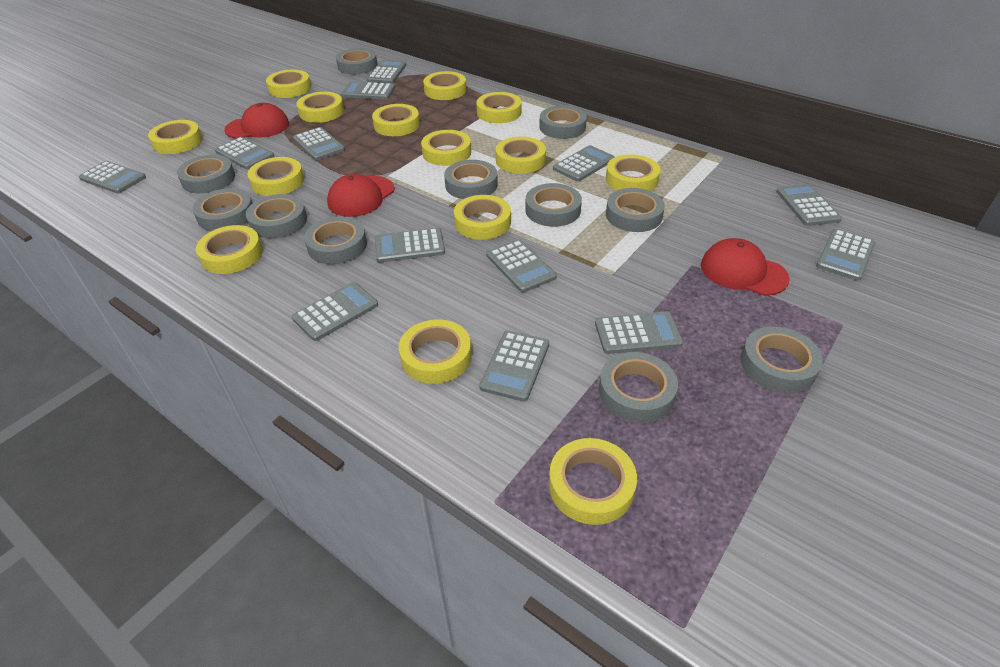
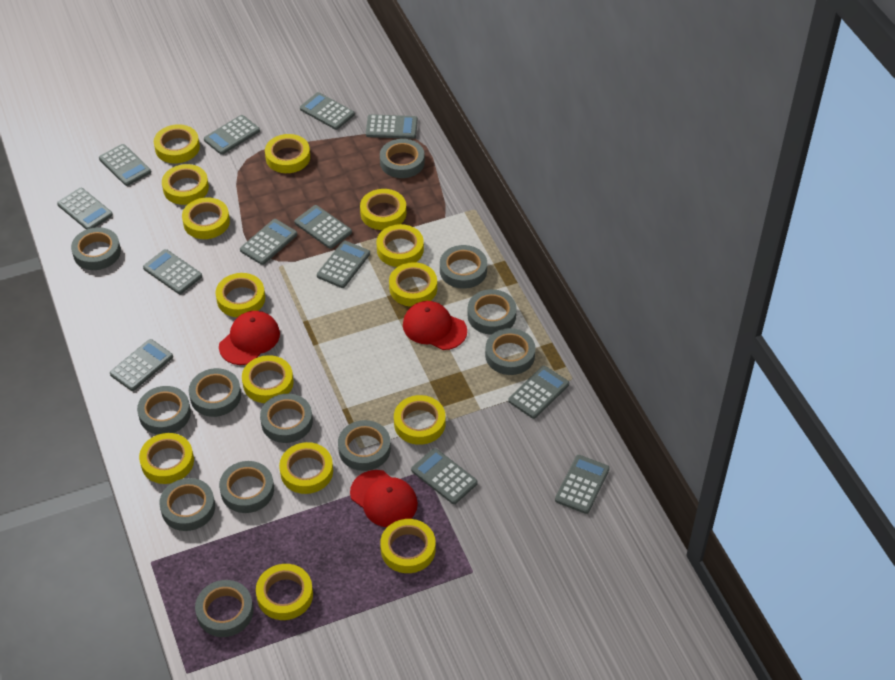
grey tape: 11 -> 12

